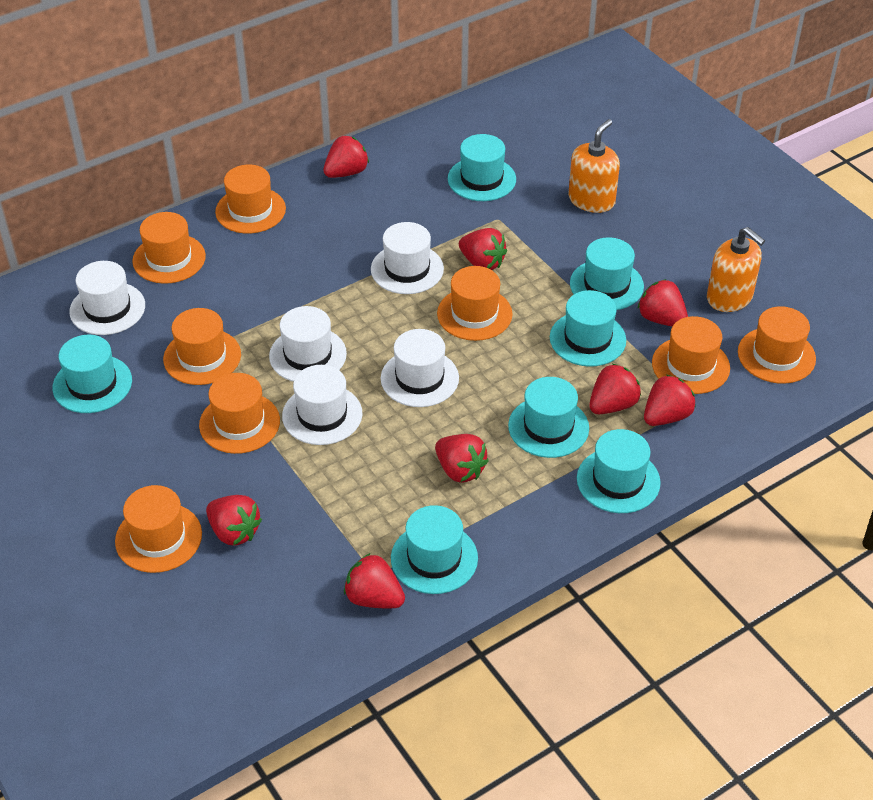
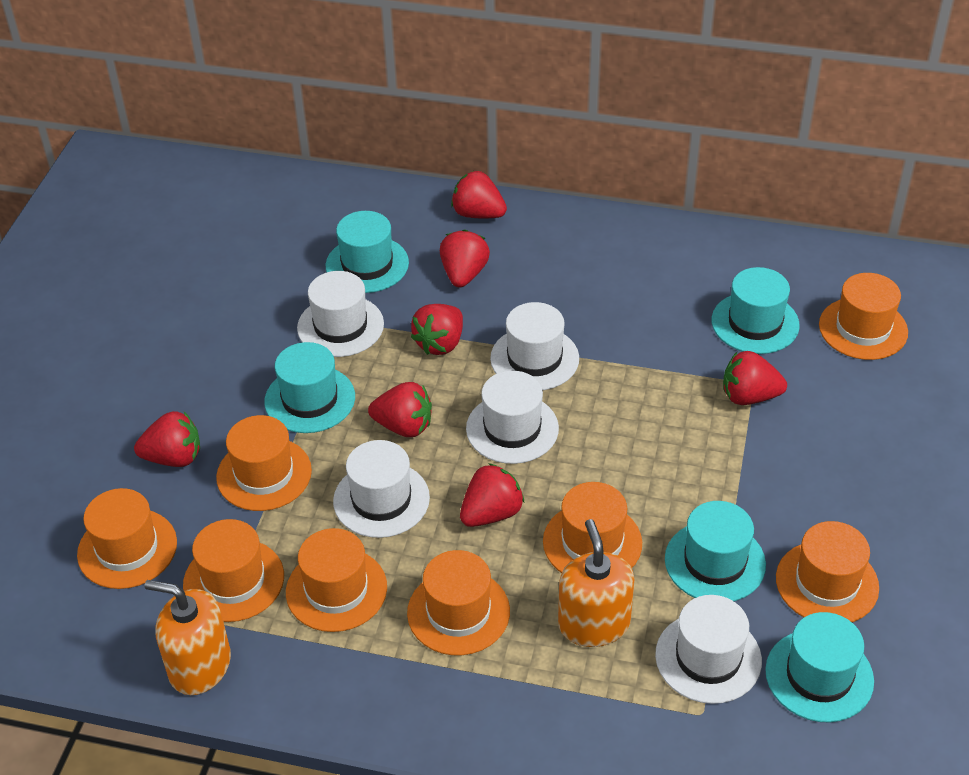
red strawberry: 8 -> 7
turquoise hat: 7 -> 5

